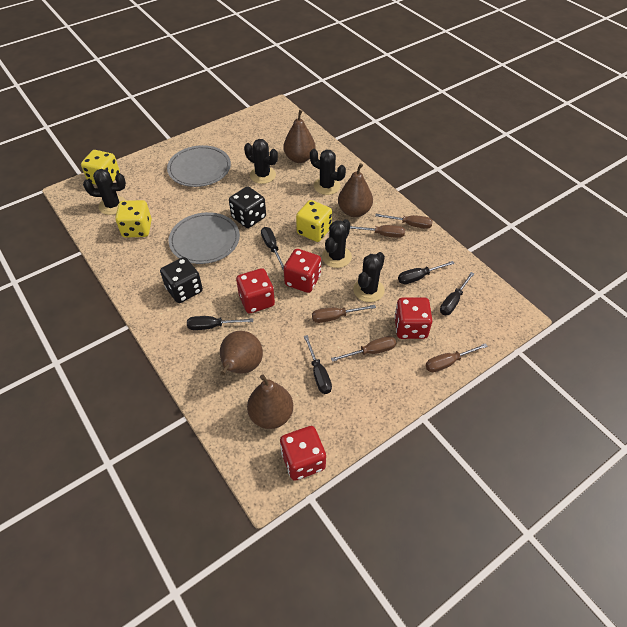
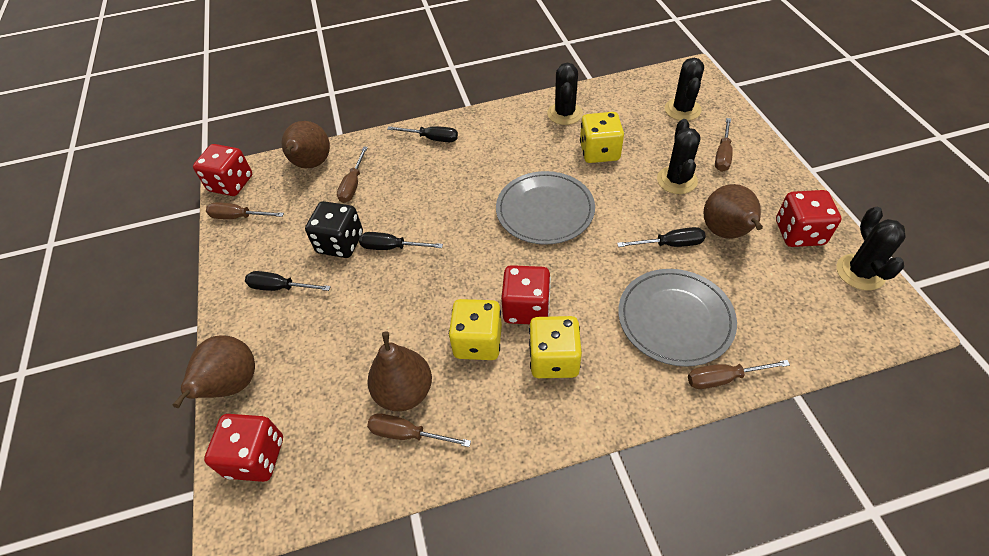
black cactus: 5 -> 4
black dice: 2 -> 1
black screwdriver: 5 -> 4

